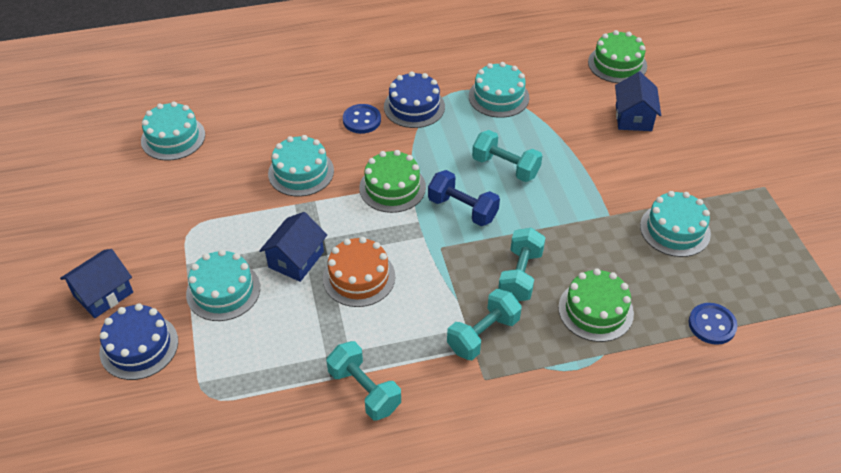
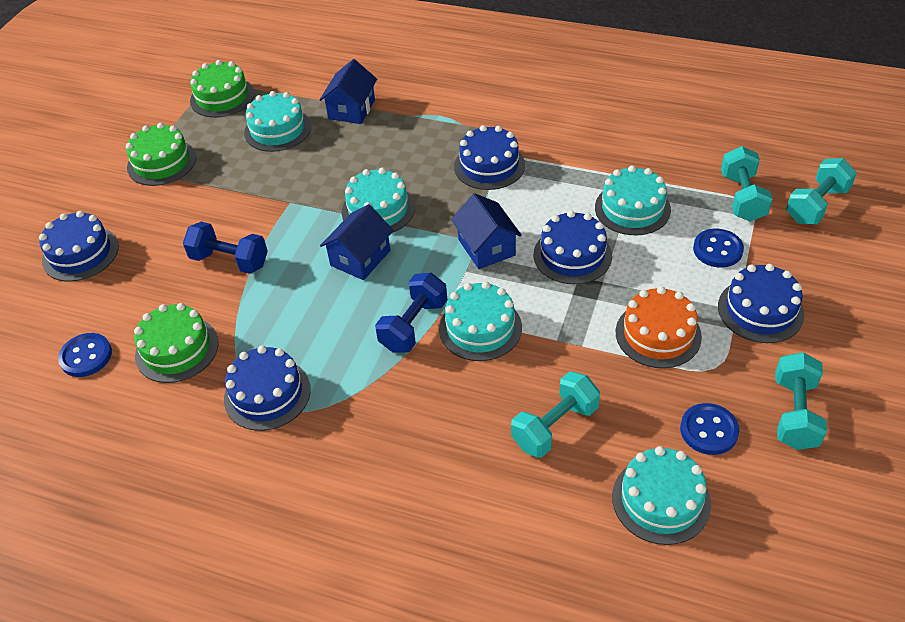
blue button: 2 -> 3
blue cake: 2 -> 5
blue dumbbell: 1 -> 2

